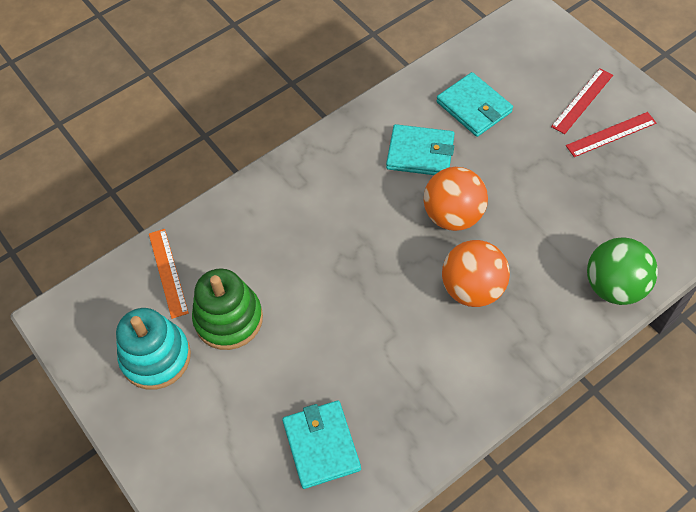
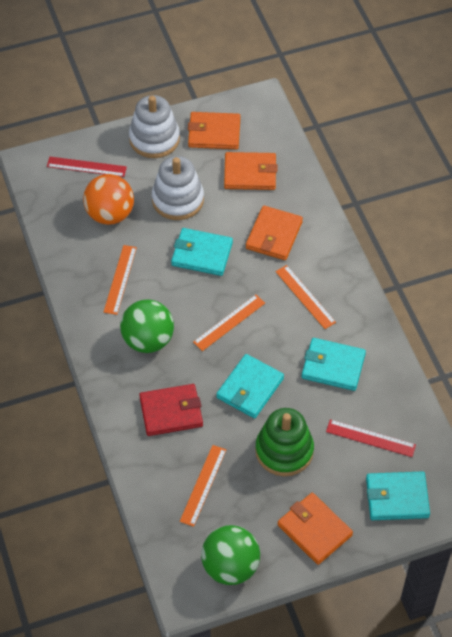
green ball: 1 -> 2
orange ball: 2 -> 1
orange ruler: 1 -> 4
orange wallet: 0 -> 4
red wallet: 0 -> 1
turquoise stacking toy: 1 -> 0
turquoise wallet: 3 -> 4
white stacking toy: 0 -> 2

